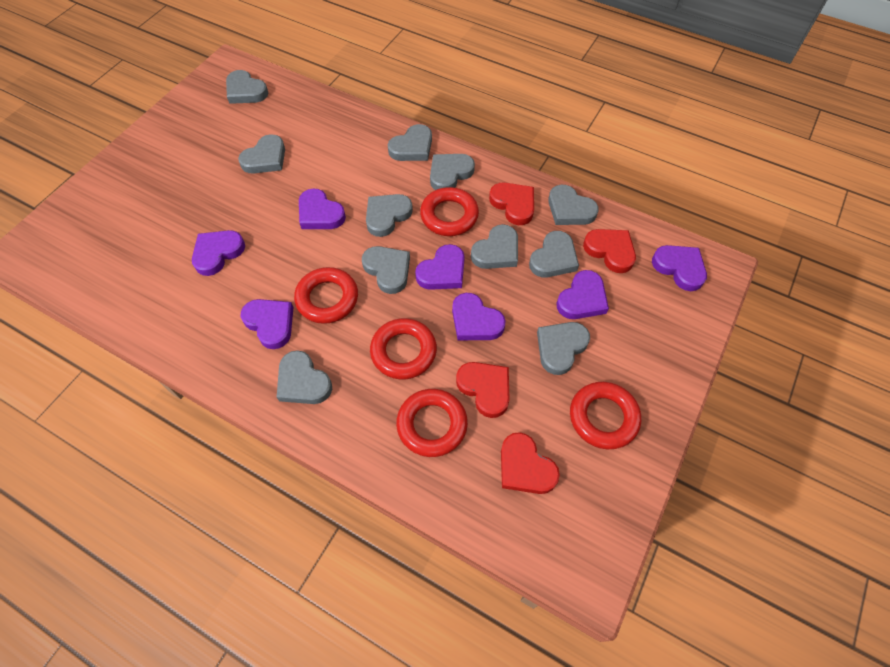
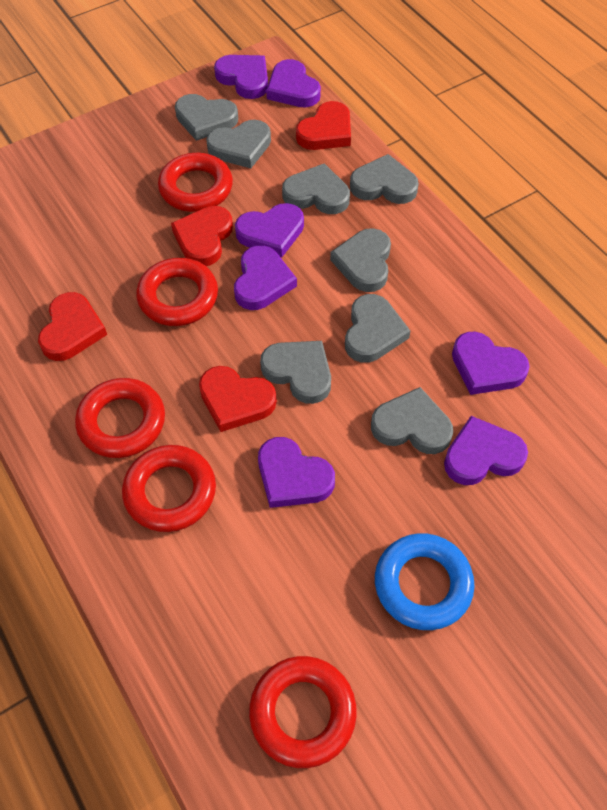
blue ring: 0 -> 1
grey heart: 11 -> 8

